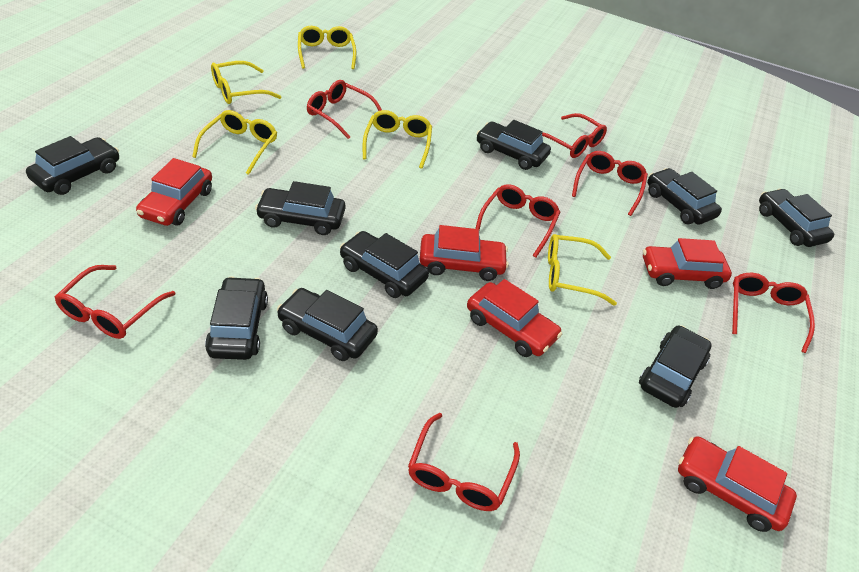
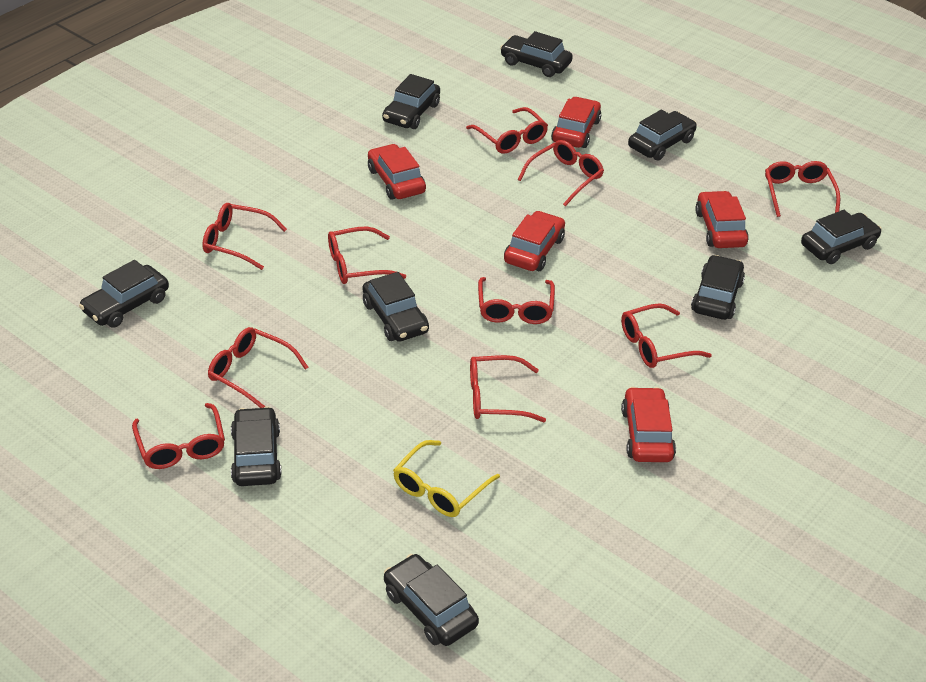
red glasses: 7 -> 10
yellow glasses: 5 -> 1

